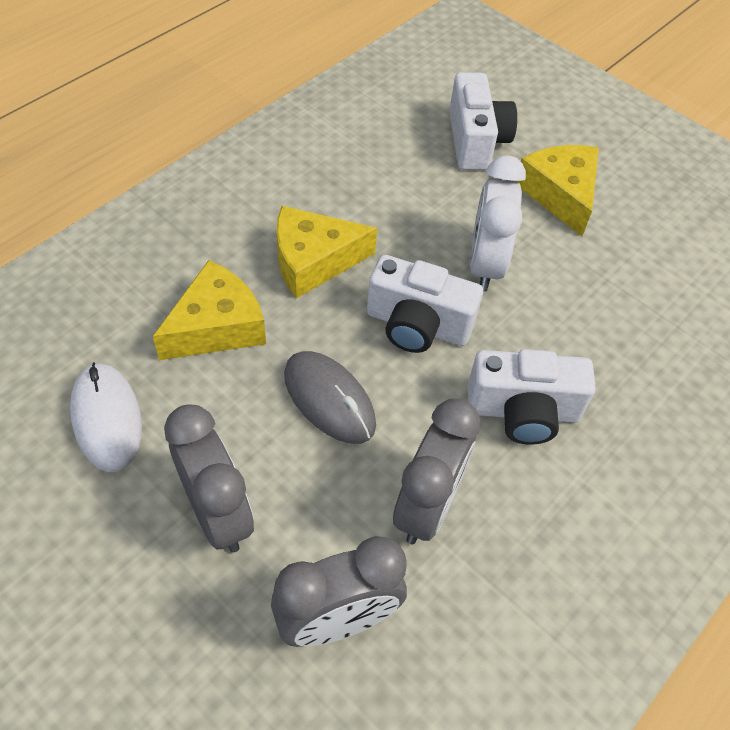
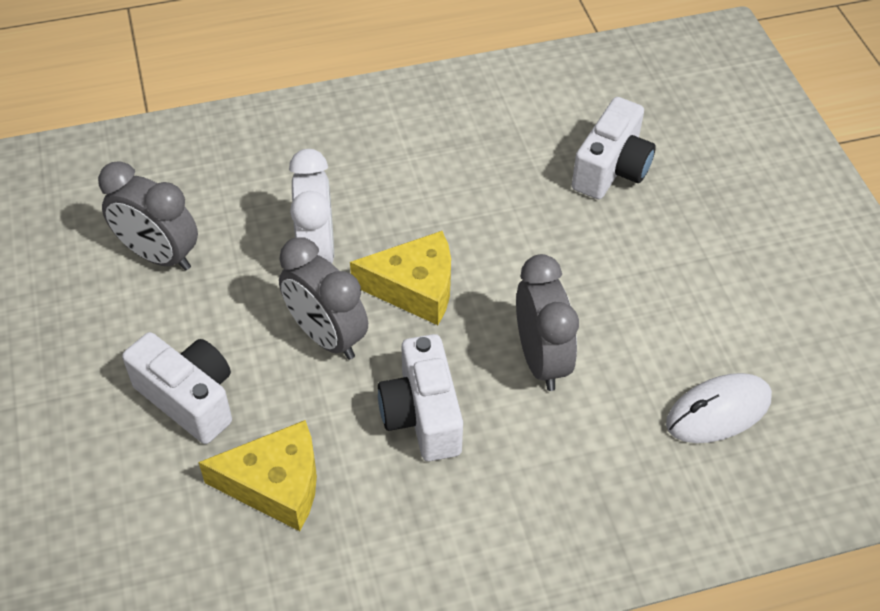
grey mouse: 1 -> 0
yellow cheese: 3 -> 2

